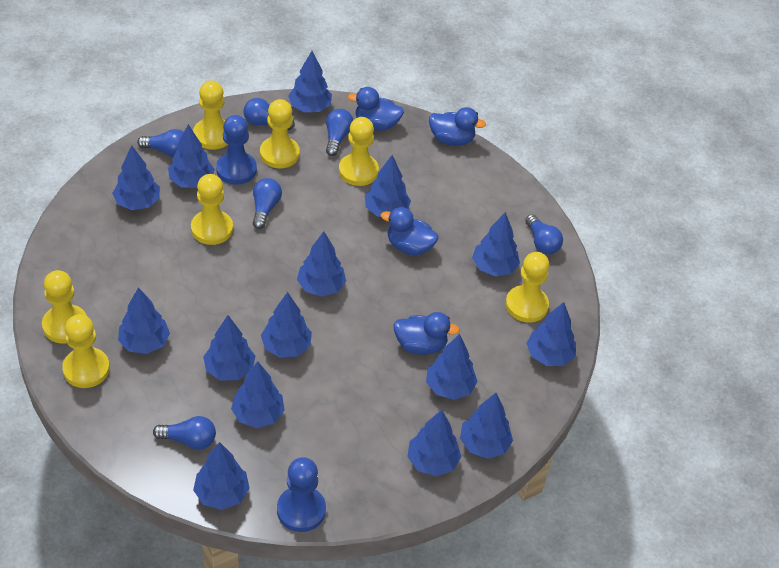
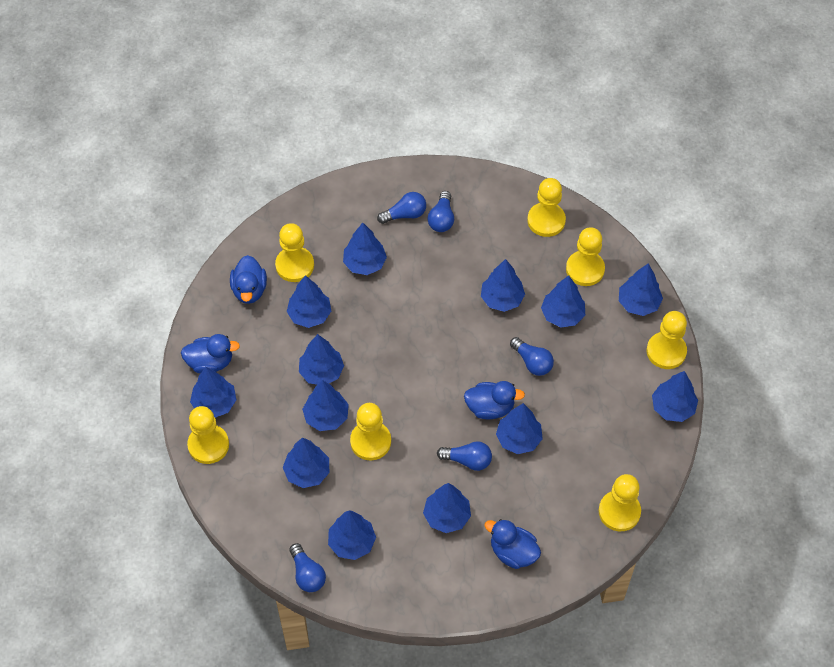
blue light bulb: 6 -> 5
blue pawn: 2 -> 0
blue tree: 15 -> 13

